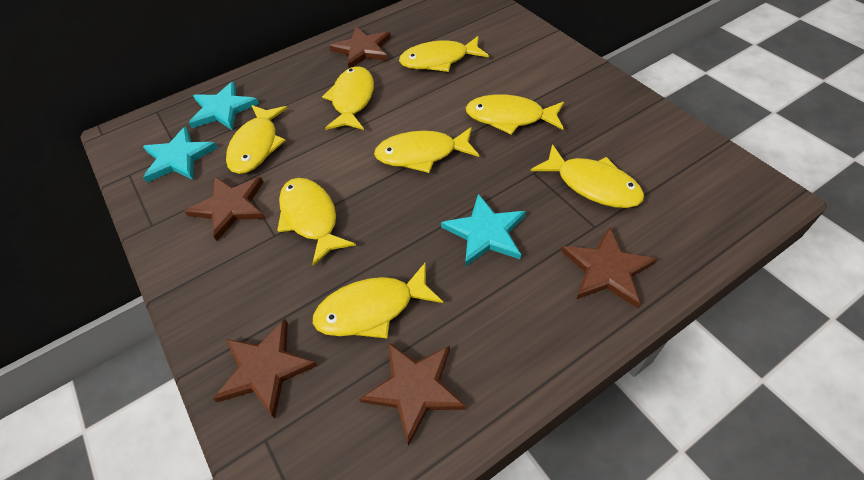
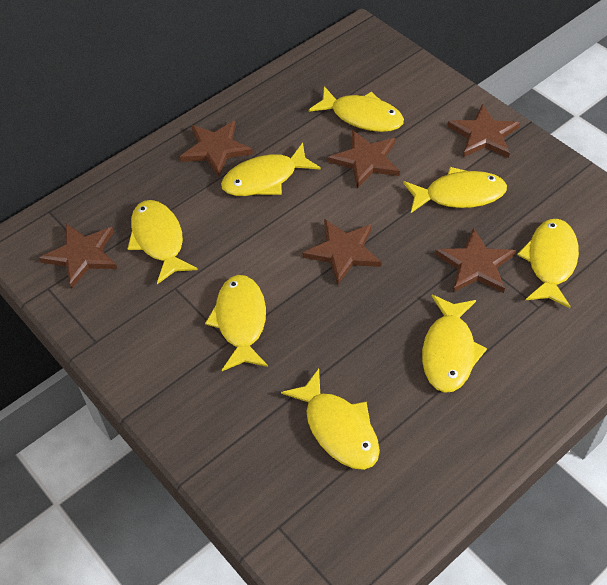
brown star: 5 -> 6
turquoise star: 3 -> 0

